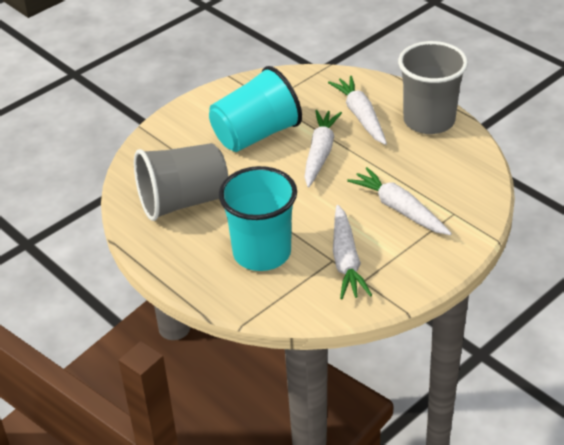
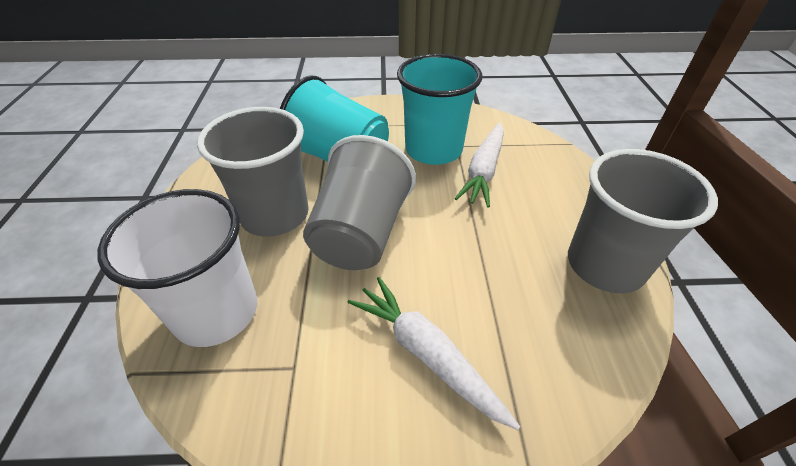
grey cup: 2 -> 3
white carrot: 4 -> 2
white cup: 0 -> 1

